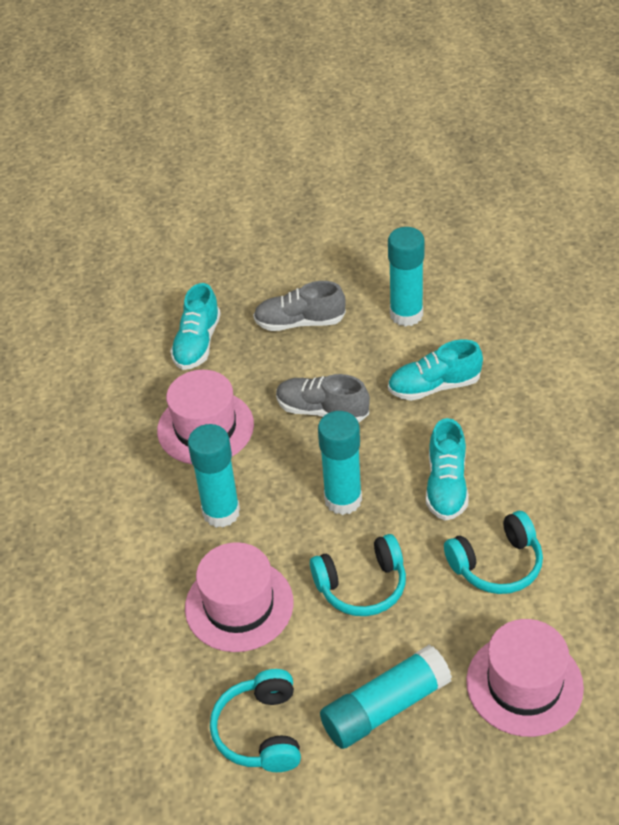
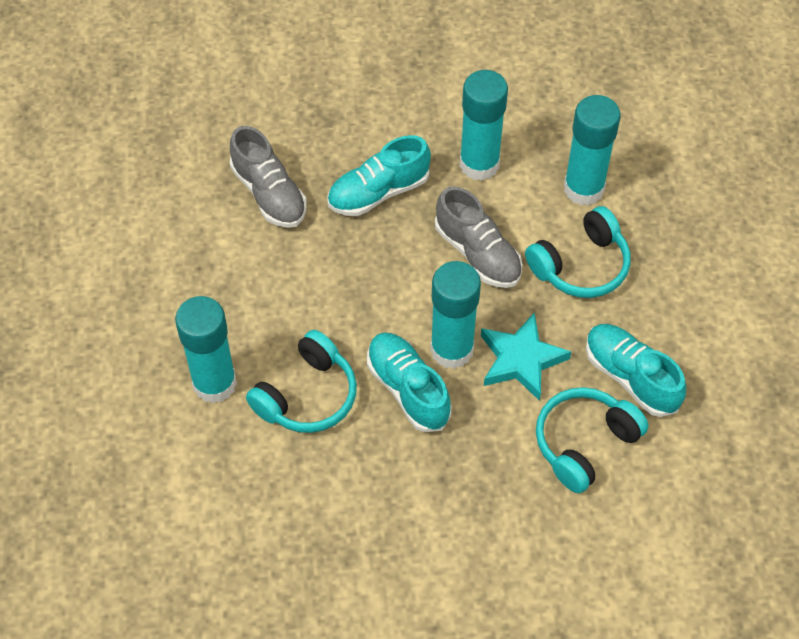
pink hat: 3 -> 0
turquoise star: 0 -> 1

